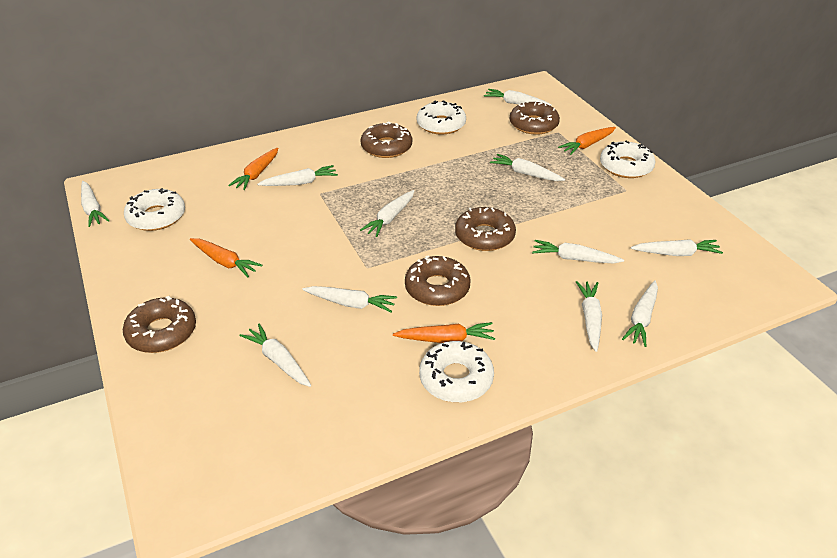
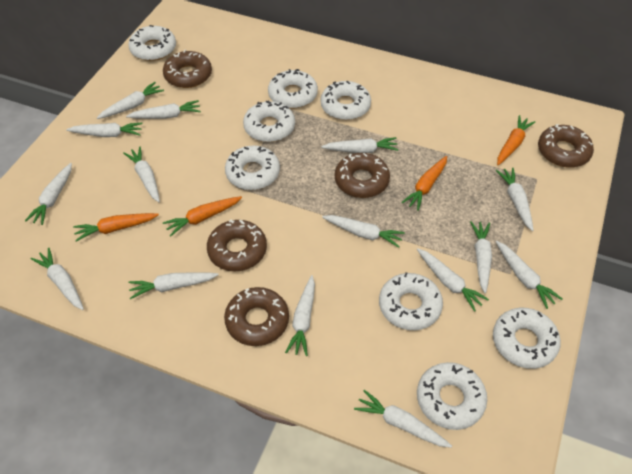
white carrot: 11 -> 15
white donut: 4 -> 8

